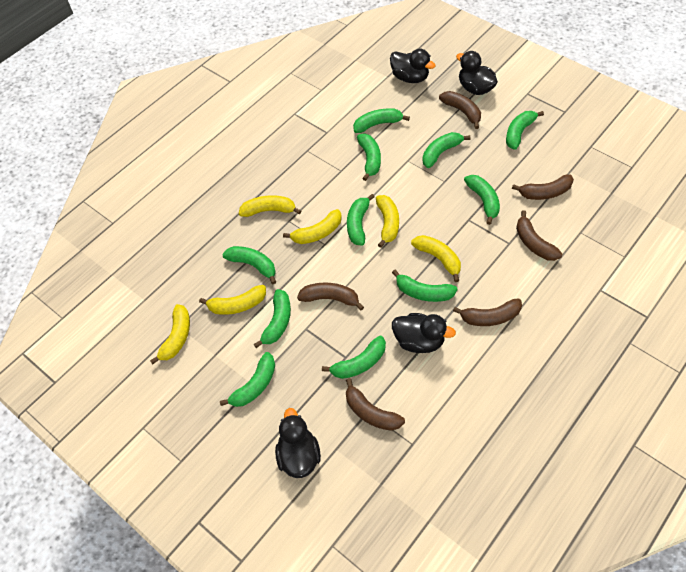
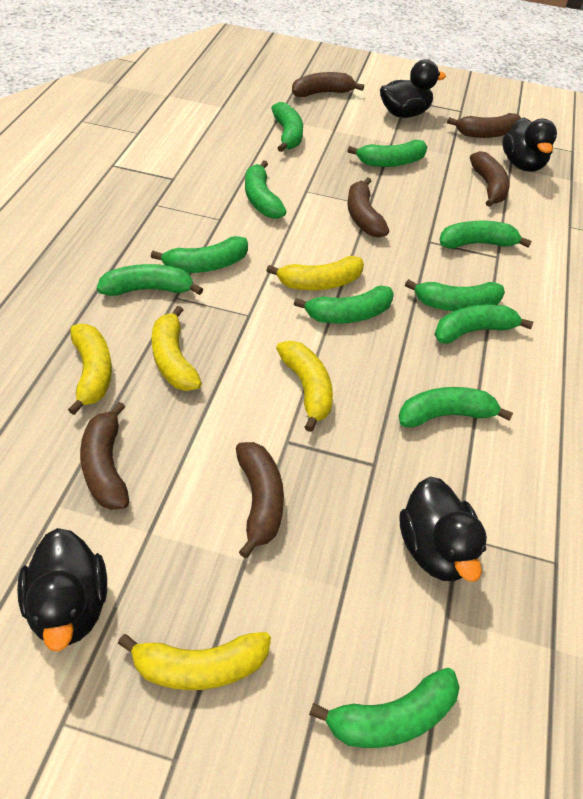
yellow banana: 6 -> 5

